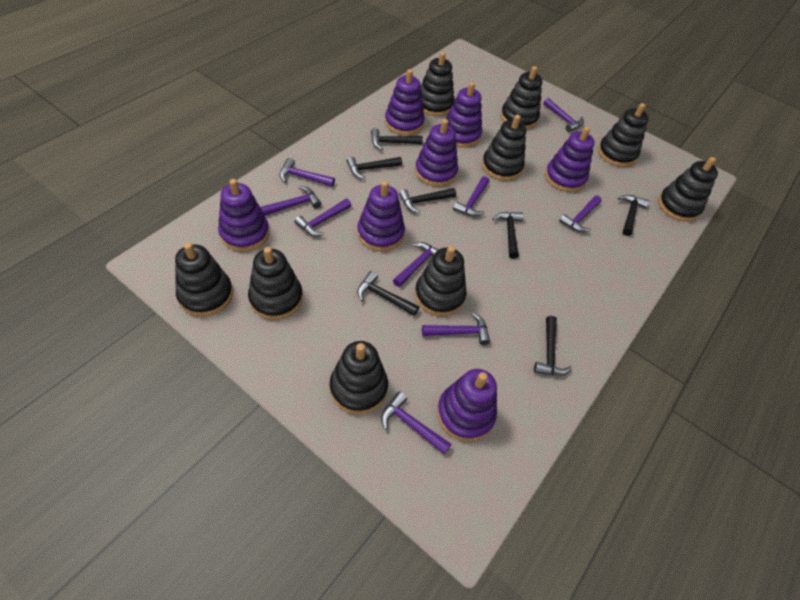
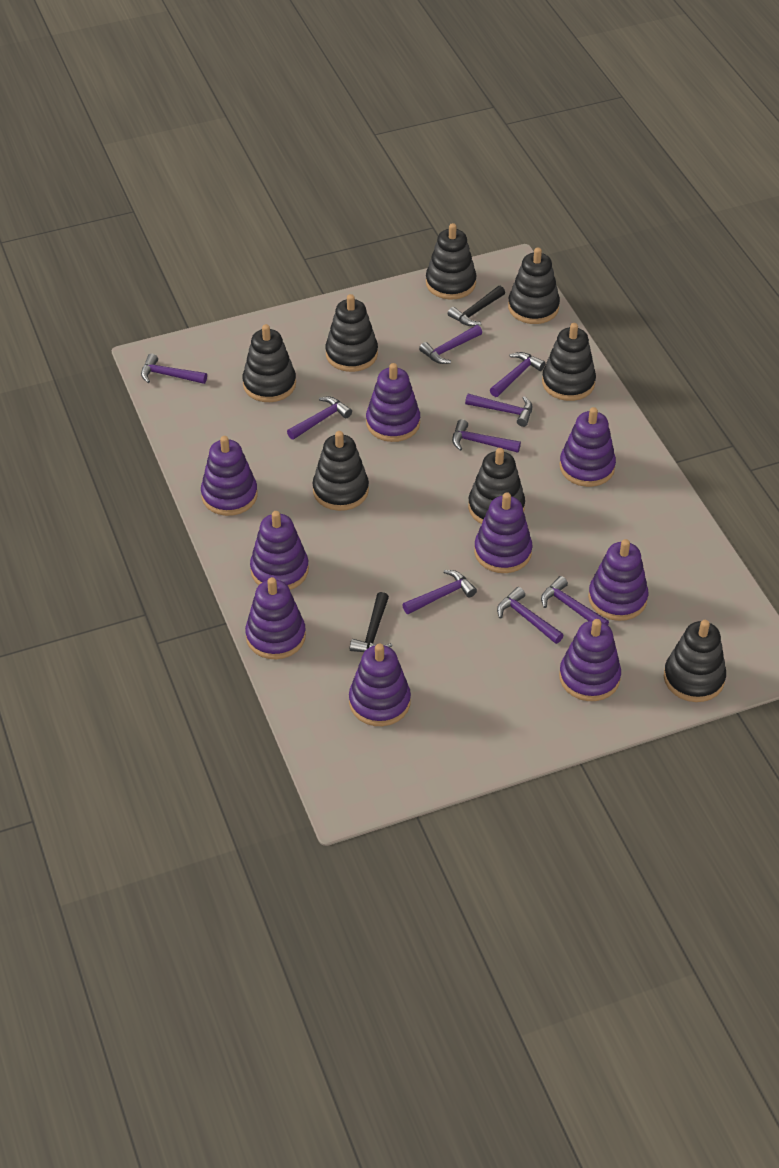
black hammer: 7 -> 2
black stacking toy: 9 -> 8
purple stacking toy: 7 -> 9

